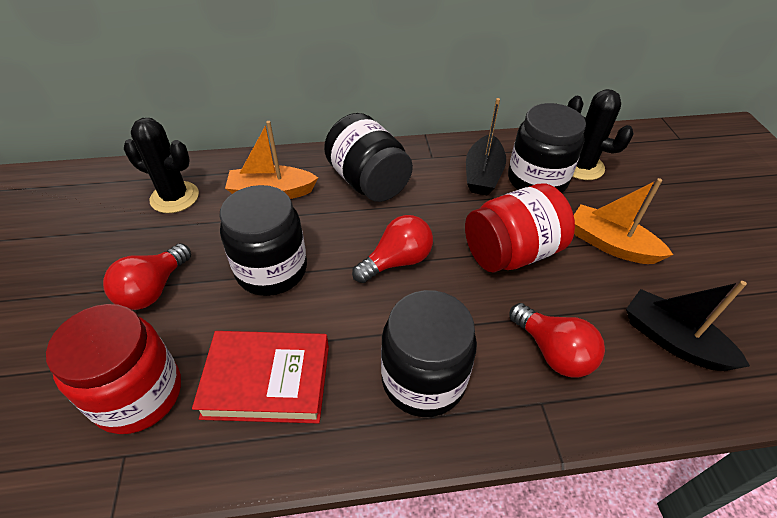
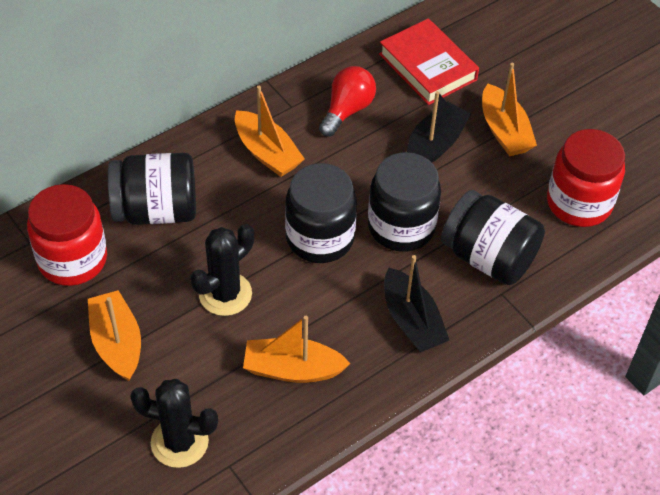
orange boat: 2 -> 4
red light bulb: 3 -> 1

